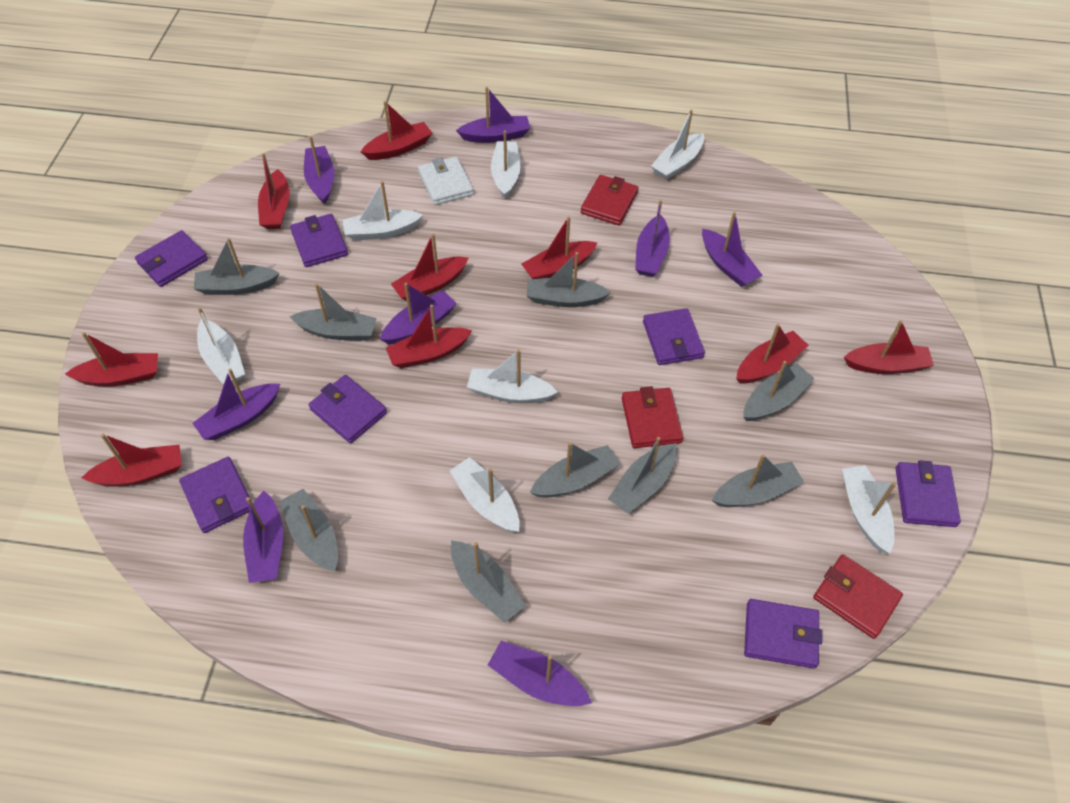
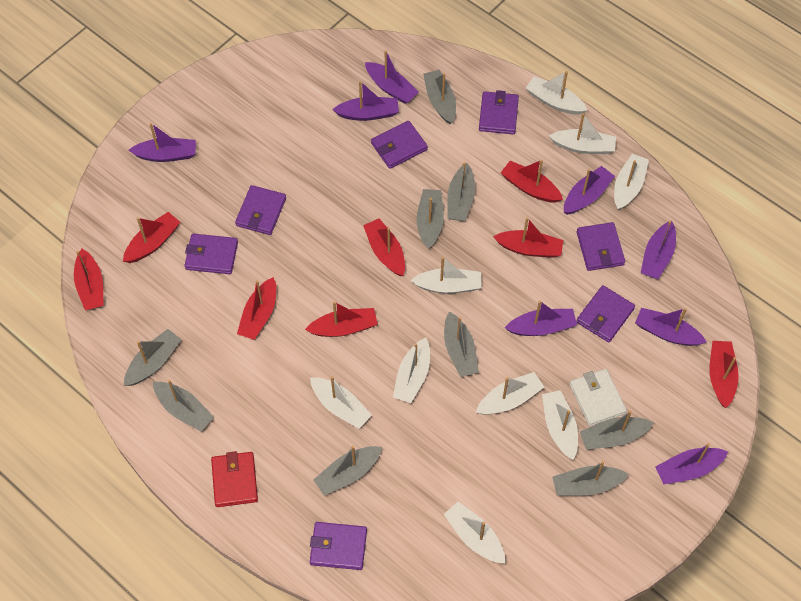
red boat: 9 -> 8
red wallet: 3 -> 1
white boat: 7 -> 9

